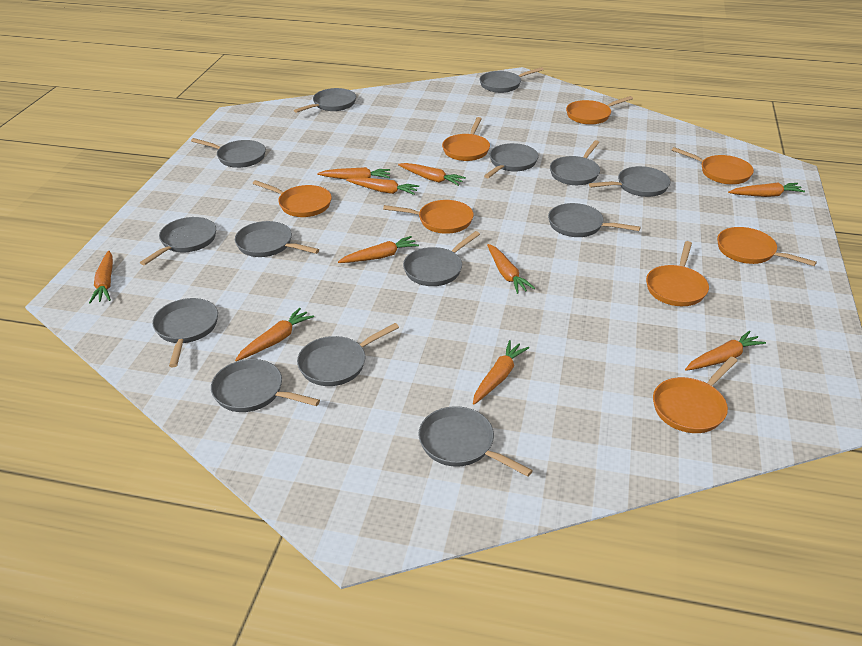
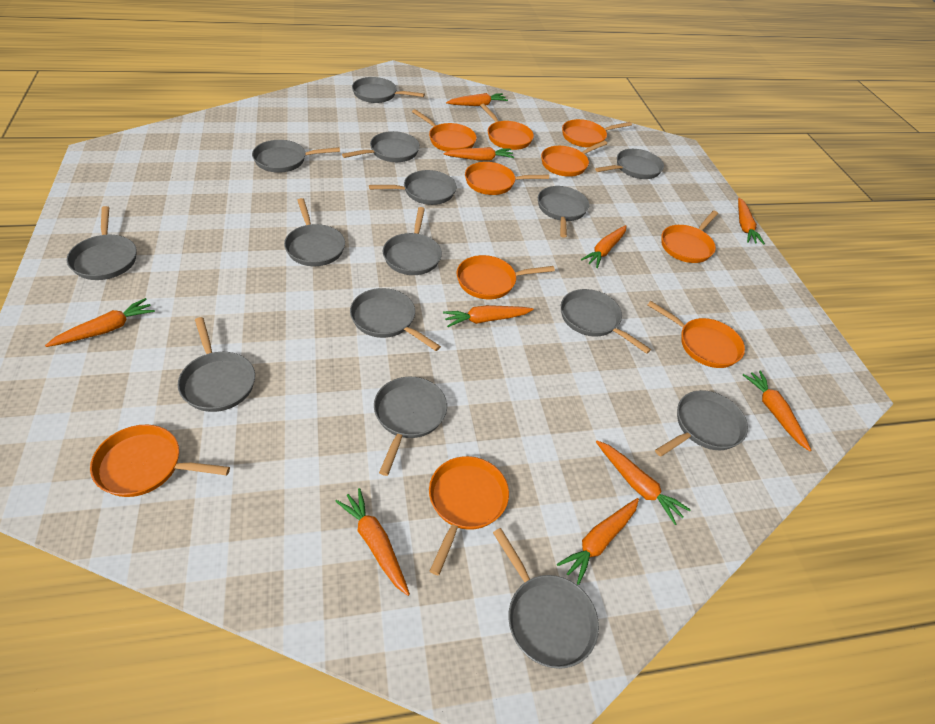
grey pan: 14 -> 15
orange pan: 8 -> 10

